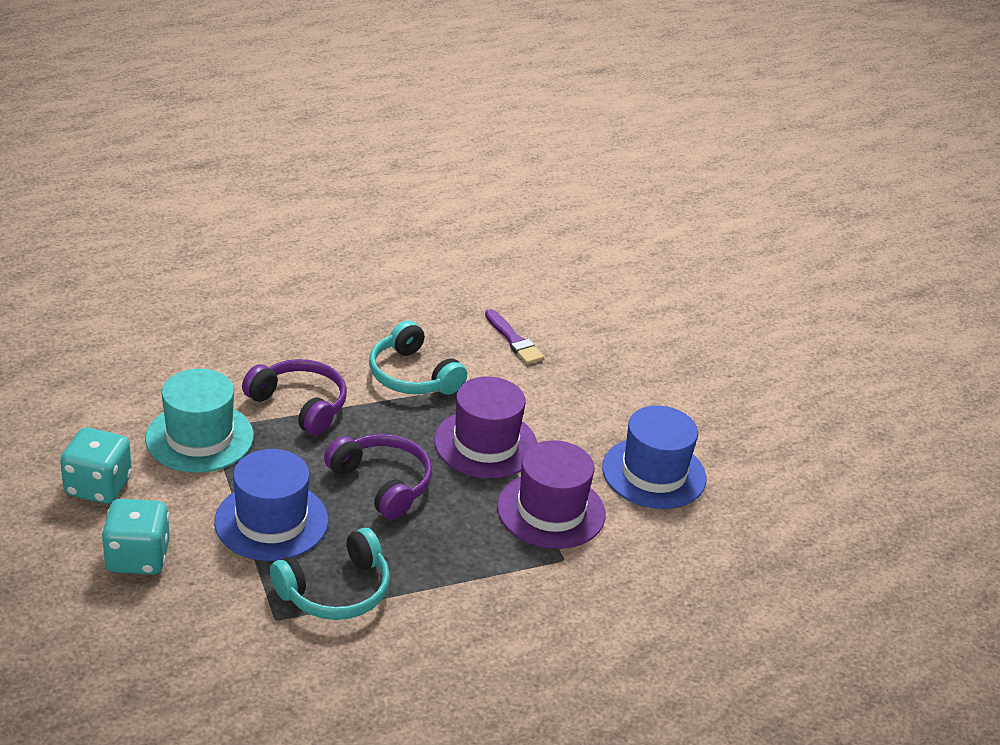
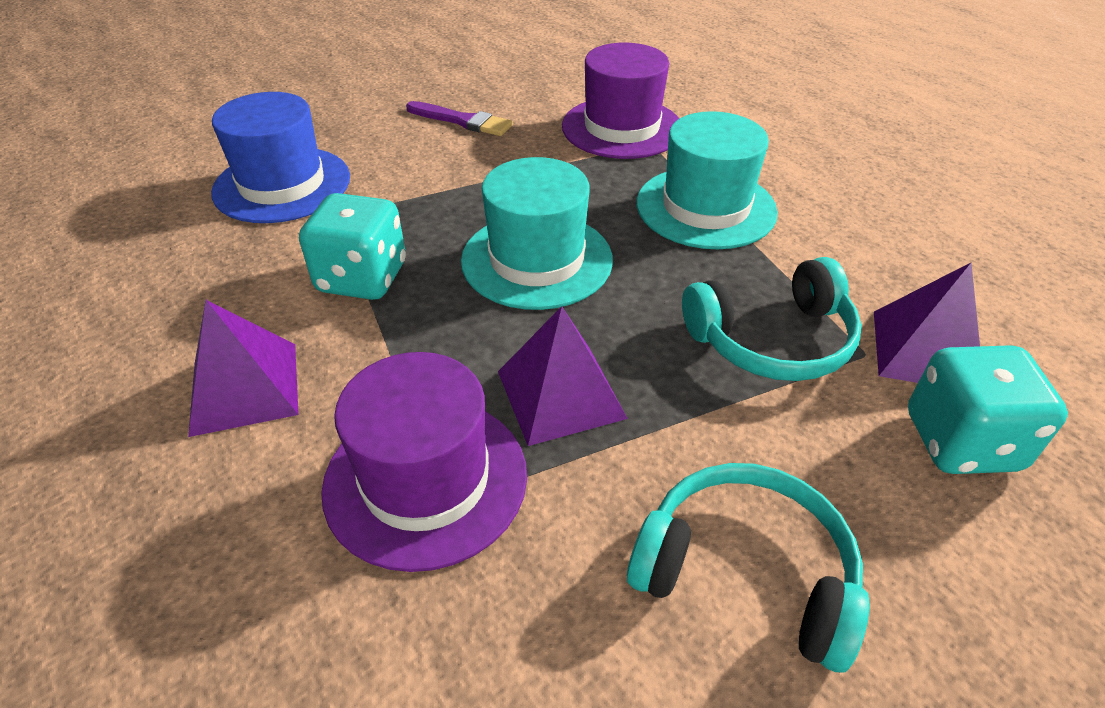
blue hat: 2 -> 1
purple headphones: 2 -> 0
purple pyramid: 0 -> 3
turquoise hat: 1 -> 2

